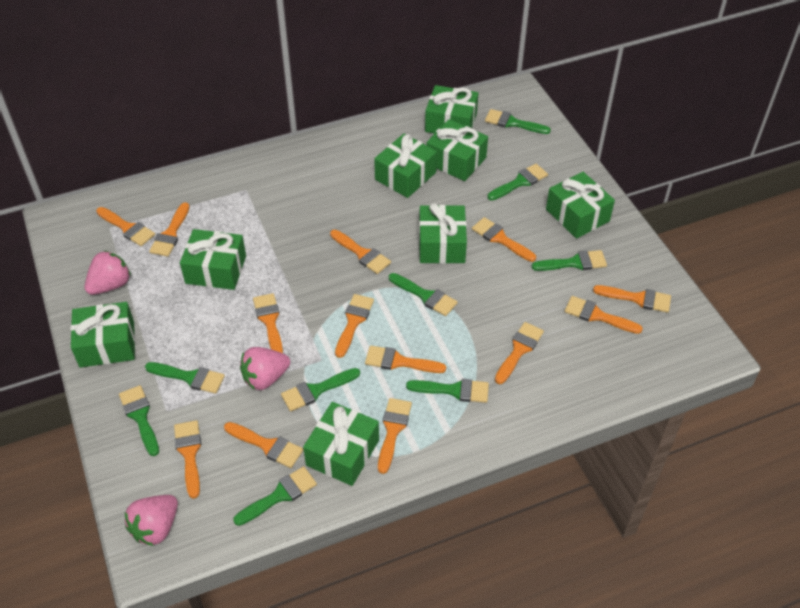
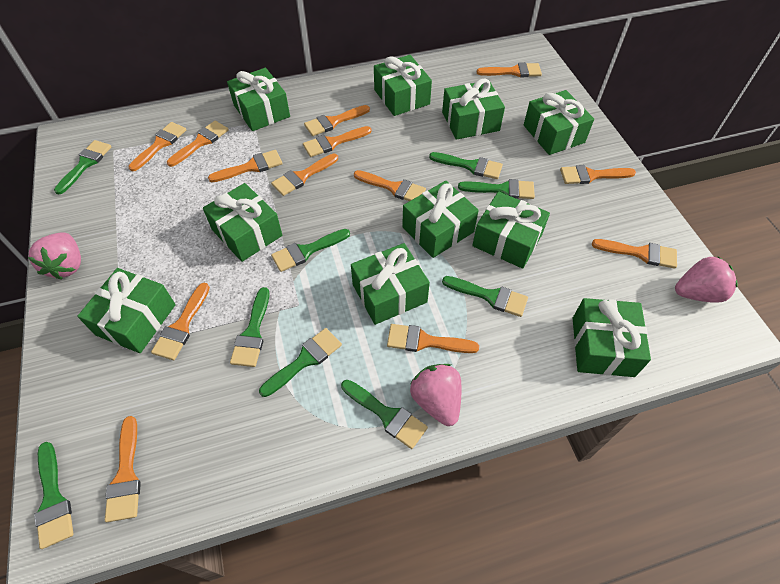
green gift: 8 -> 10

